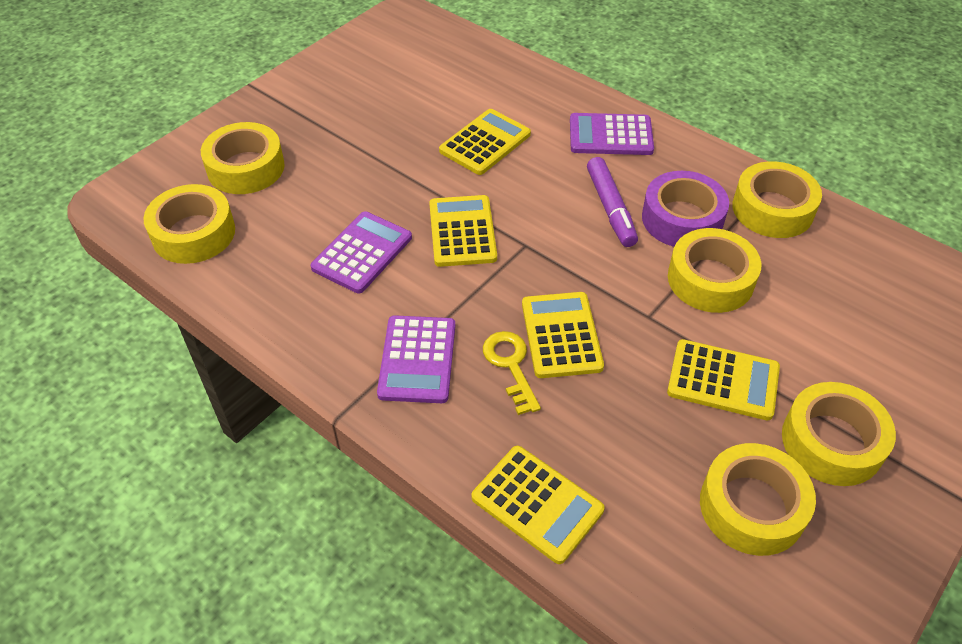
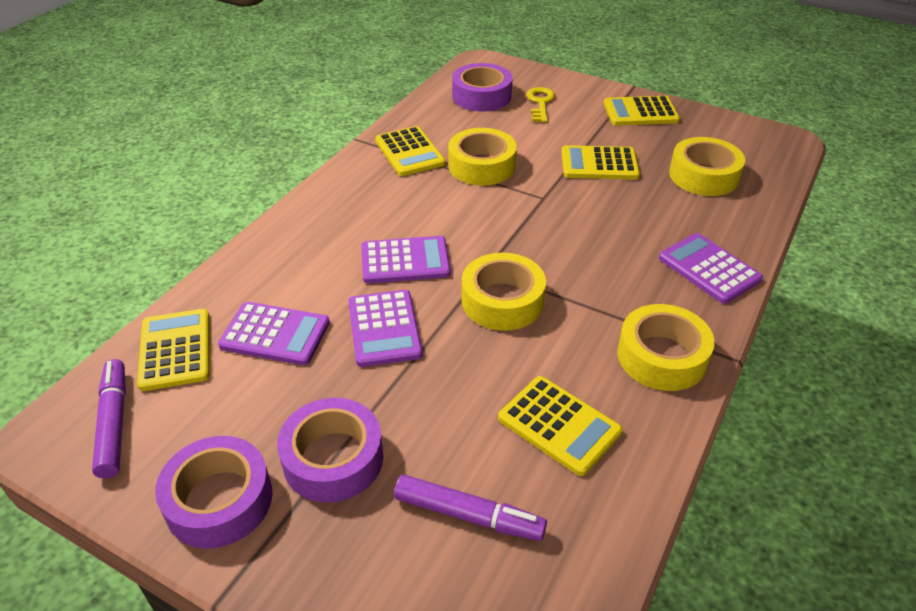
purple calculator: 3 -> 4
purple marker: 1 -> 2
purple tape: 1 -> 3
yellow tape: 6 -> 4

